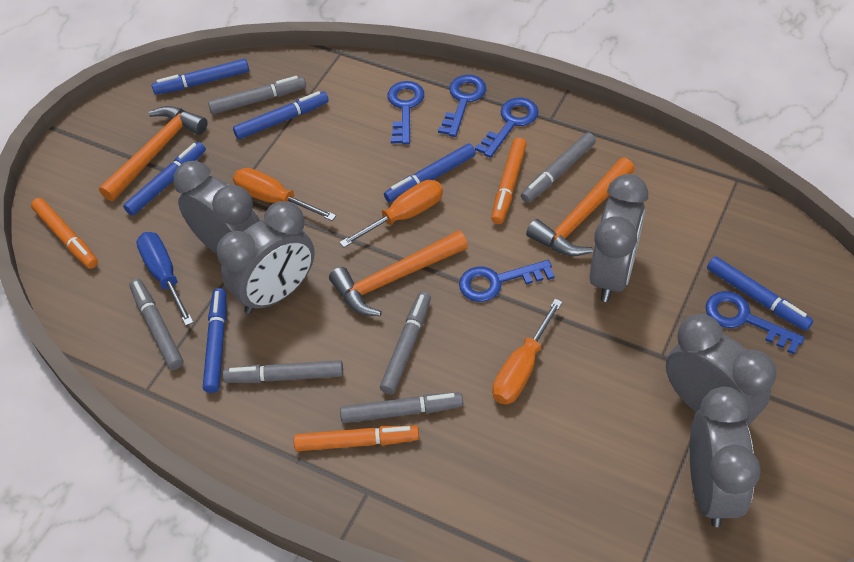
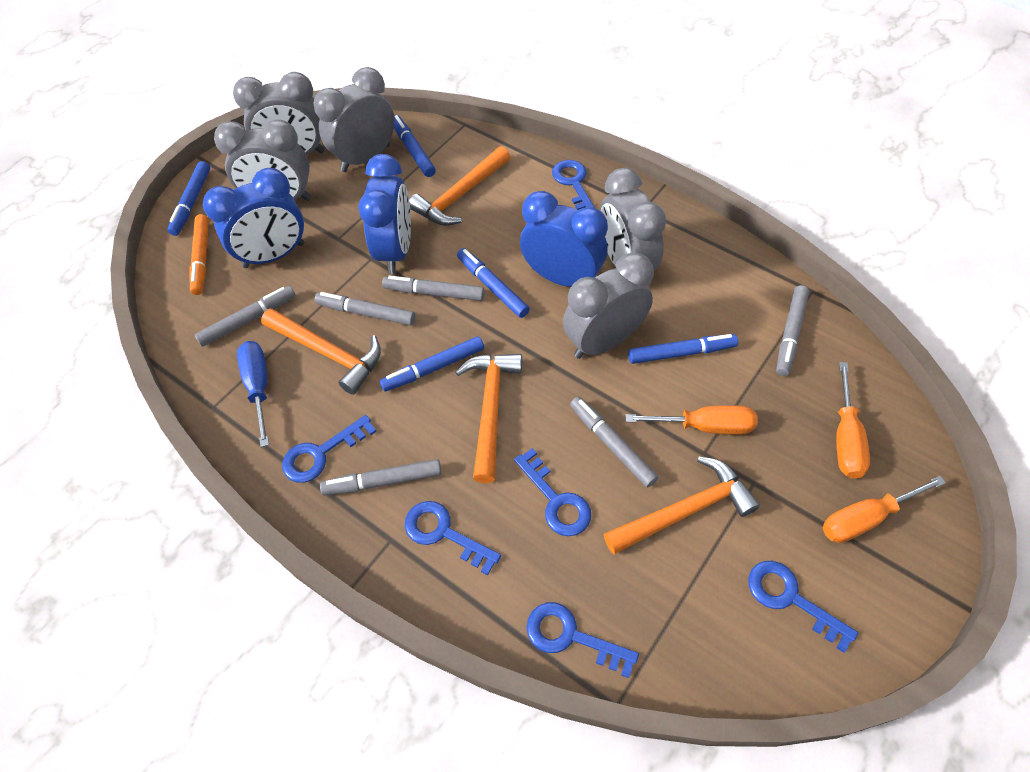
blue clock: 0 -> 3
blue key: 5 -> 6
blue marker: 6 -> 5
orange hammer: 3 -> 4
orange marker: 3 -> 1

